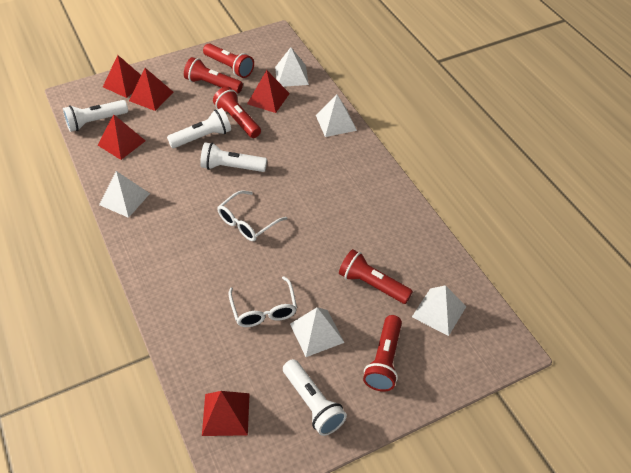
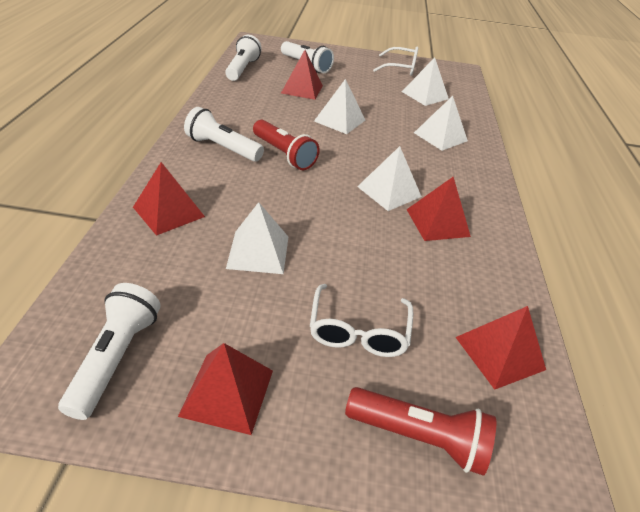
red flashlight: 5 -> 2

